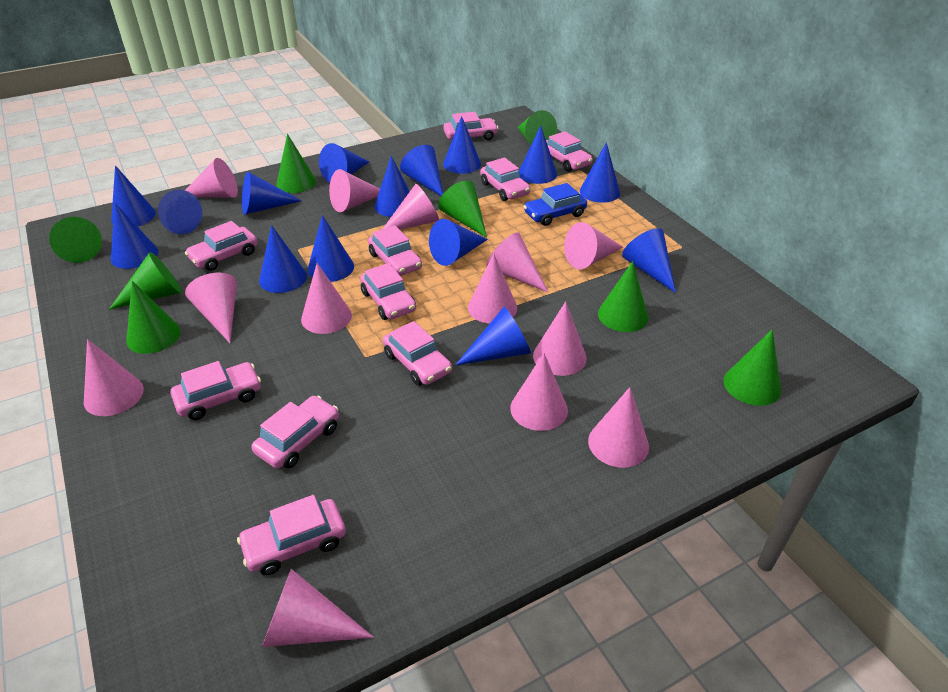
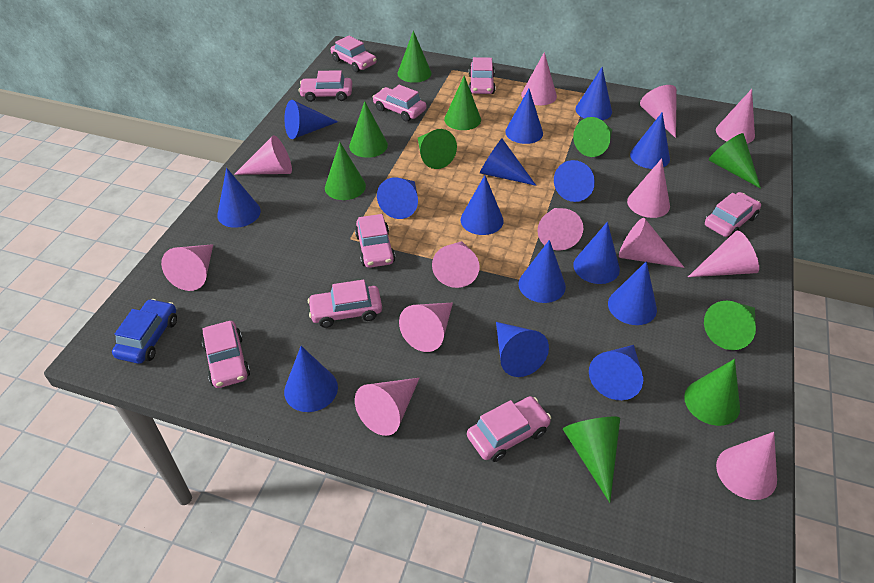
green cone: 8 -> 10
pink car: 10 -> 9

